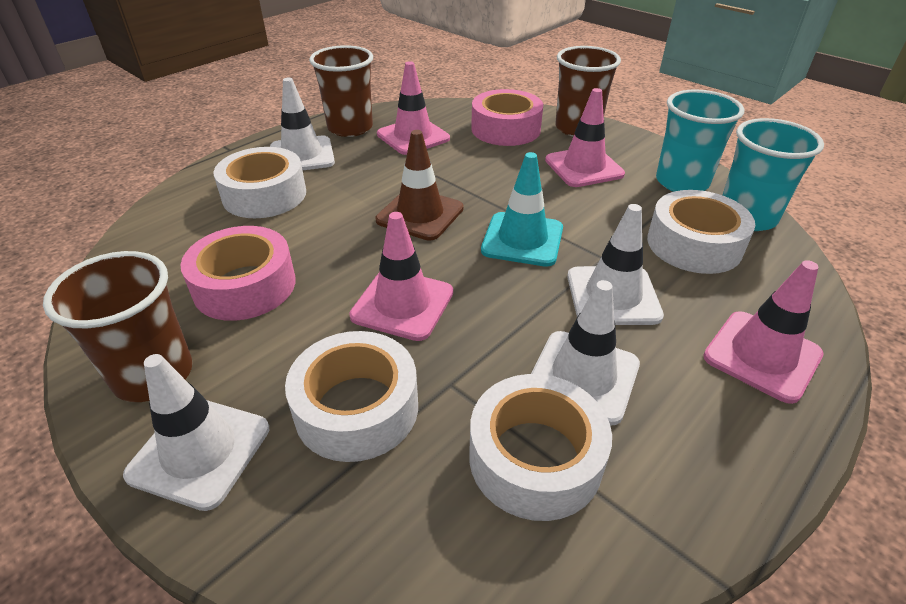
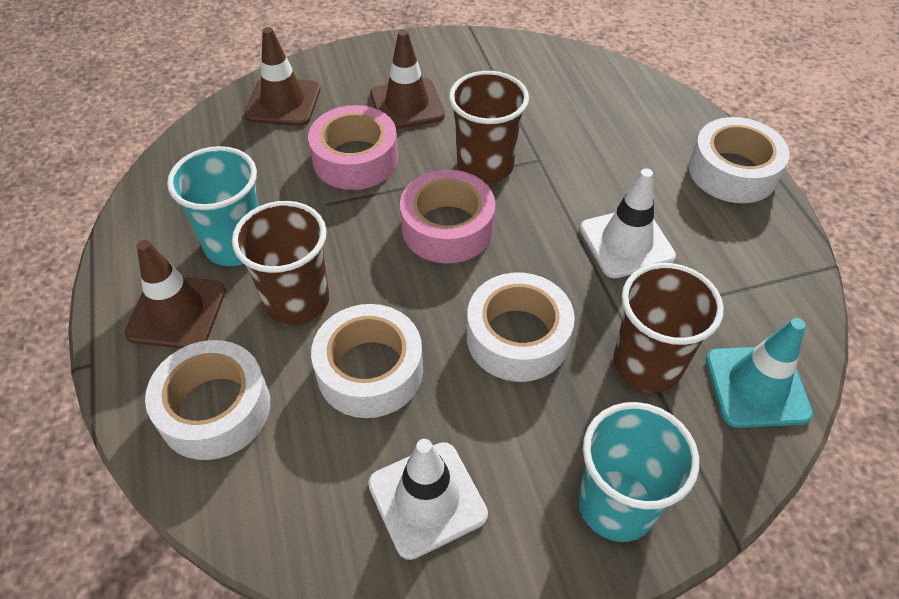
brown traffic cone: 1 -> 3
pink traffic cone: 4 -> 0
white traffic cone: 4 -> 2

